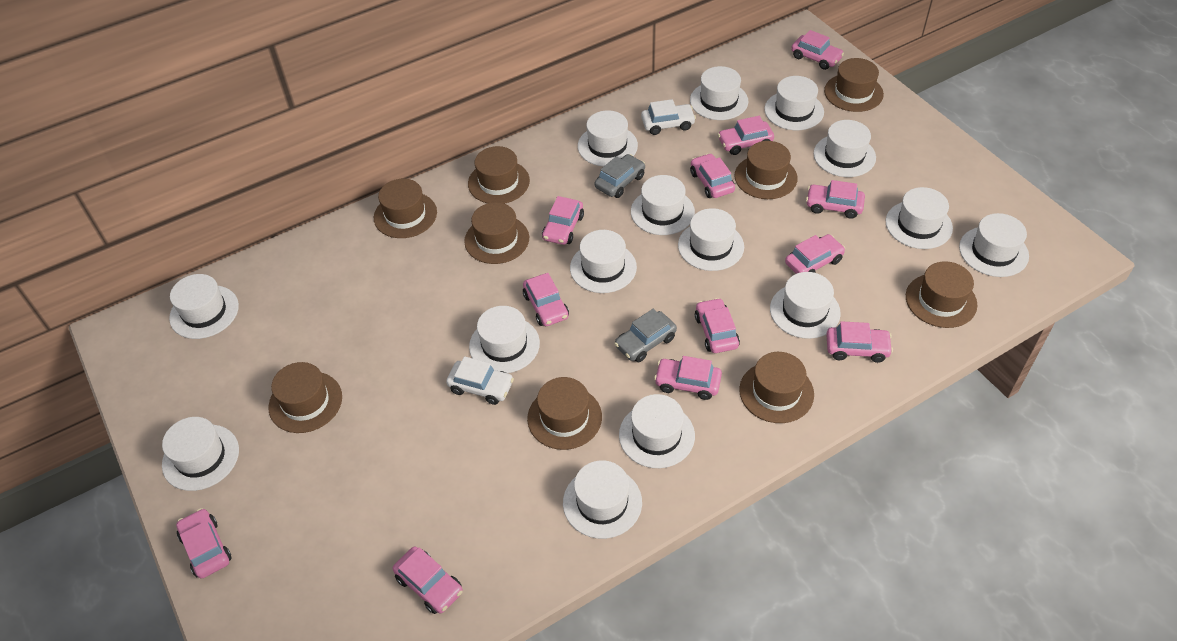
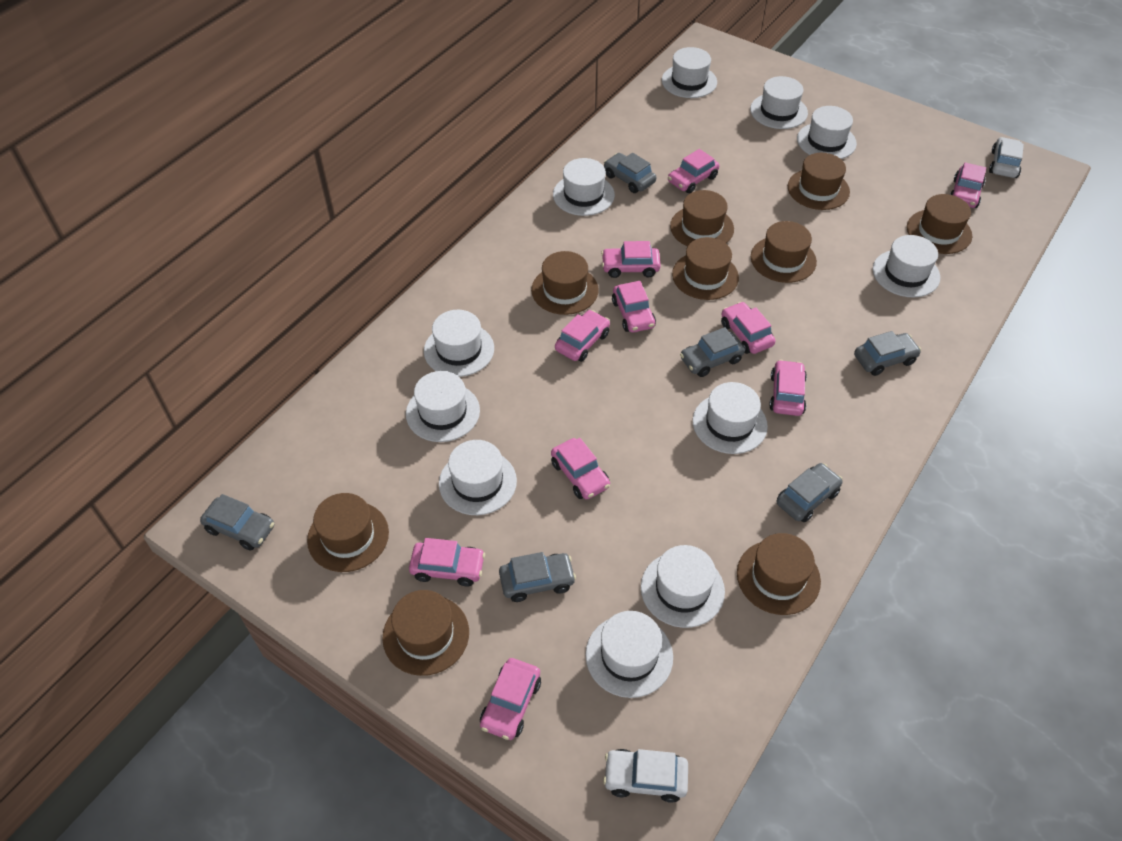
grey car: 2 -> 6
pink car: 12 -> 10
white hat: 15 -> 11

